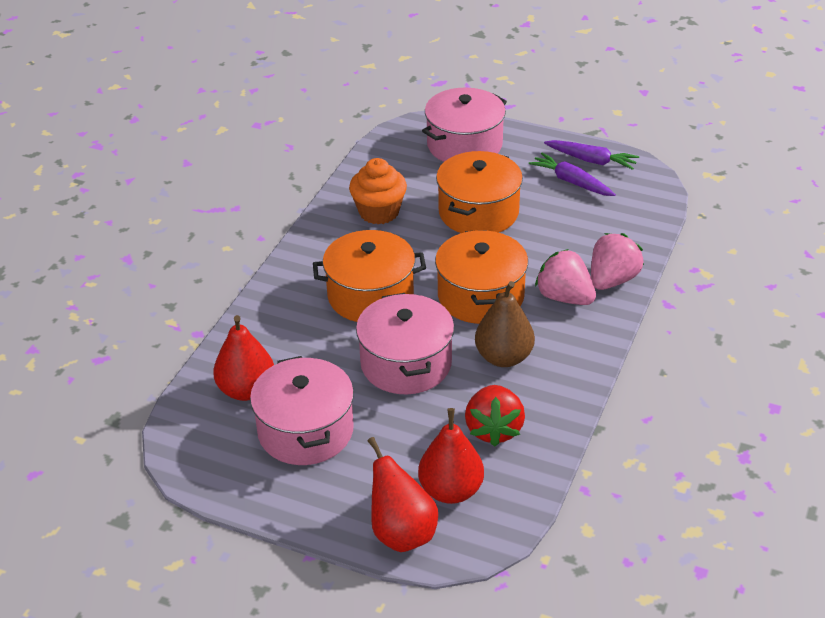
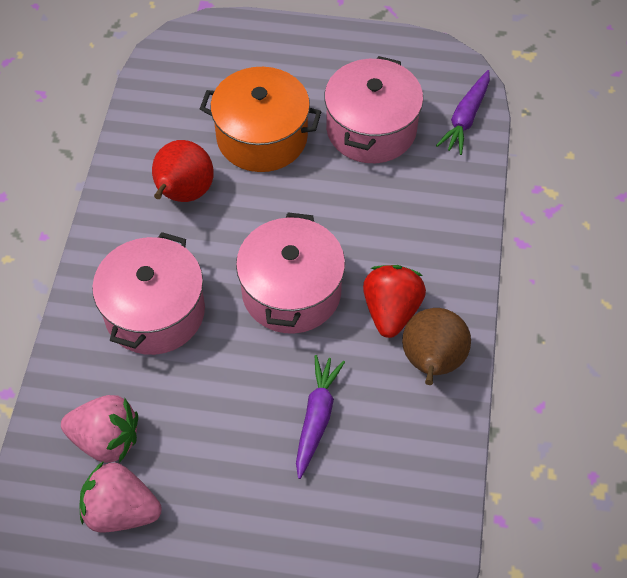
orange cupcake: 1 -> 0
orange pot: 3 -> 1
red pear: 3 -> 1

